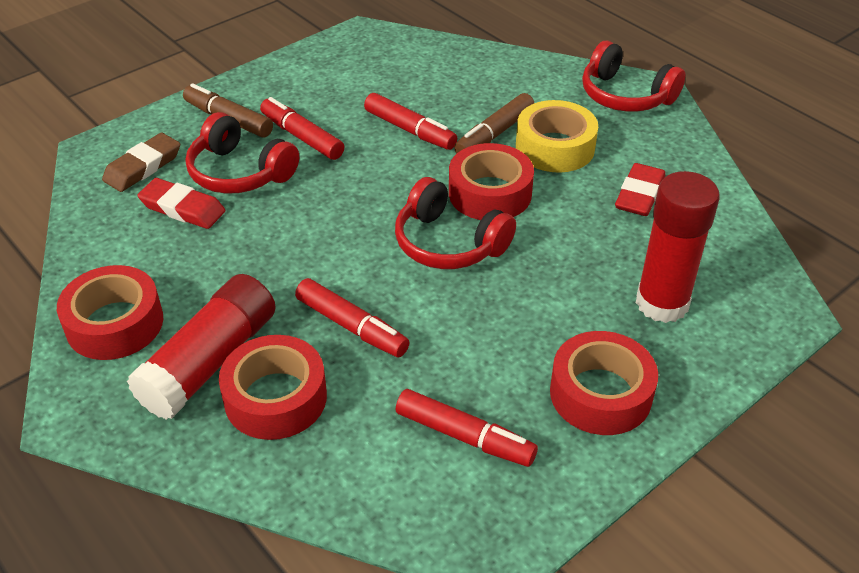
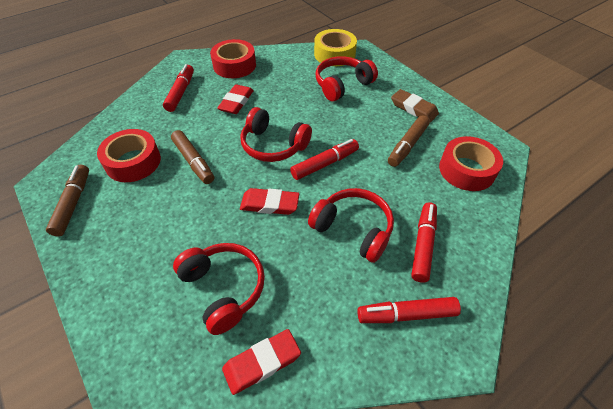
brown marker: 2 -> 3
red eraser: 2 -> 3
red glue stick: 2 -> 0
red headphones: 3 -> 4
red tape: 4 -> 3

